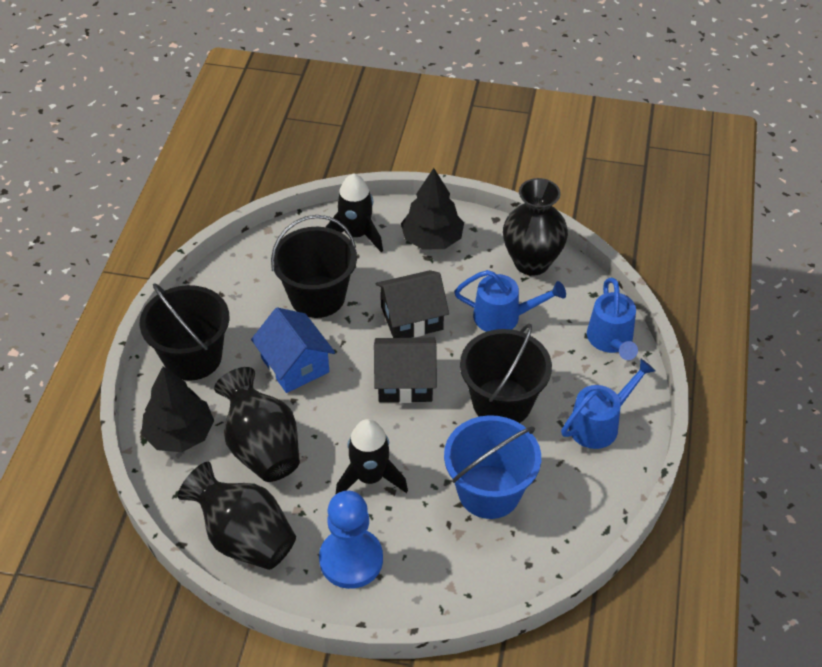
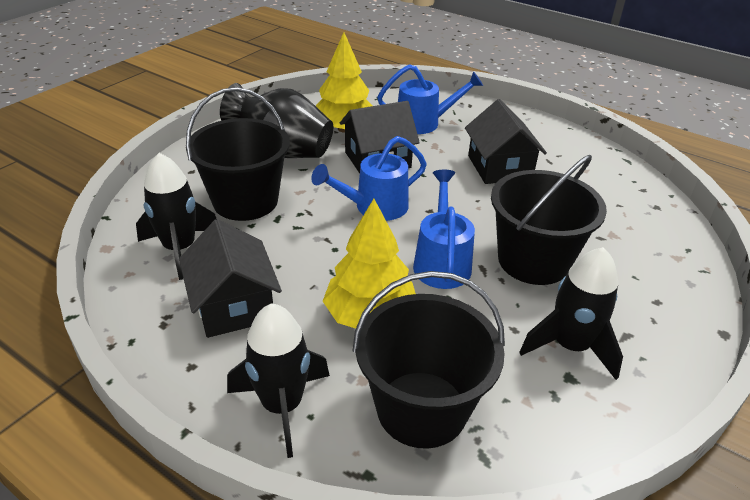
black house: 2 -> 3
black rocket: 2 -> 3
black tree: 2 -> 0
black vase: 3 -> 1
blue bucket: 1 -> 0
blue house: 1 -> 0
blue pawn: 1 -> 0
yellow tree: 0 -> 2

